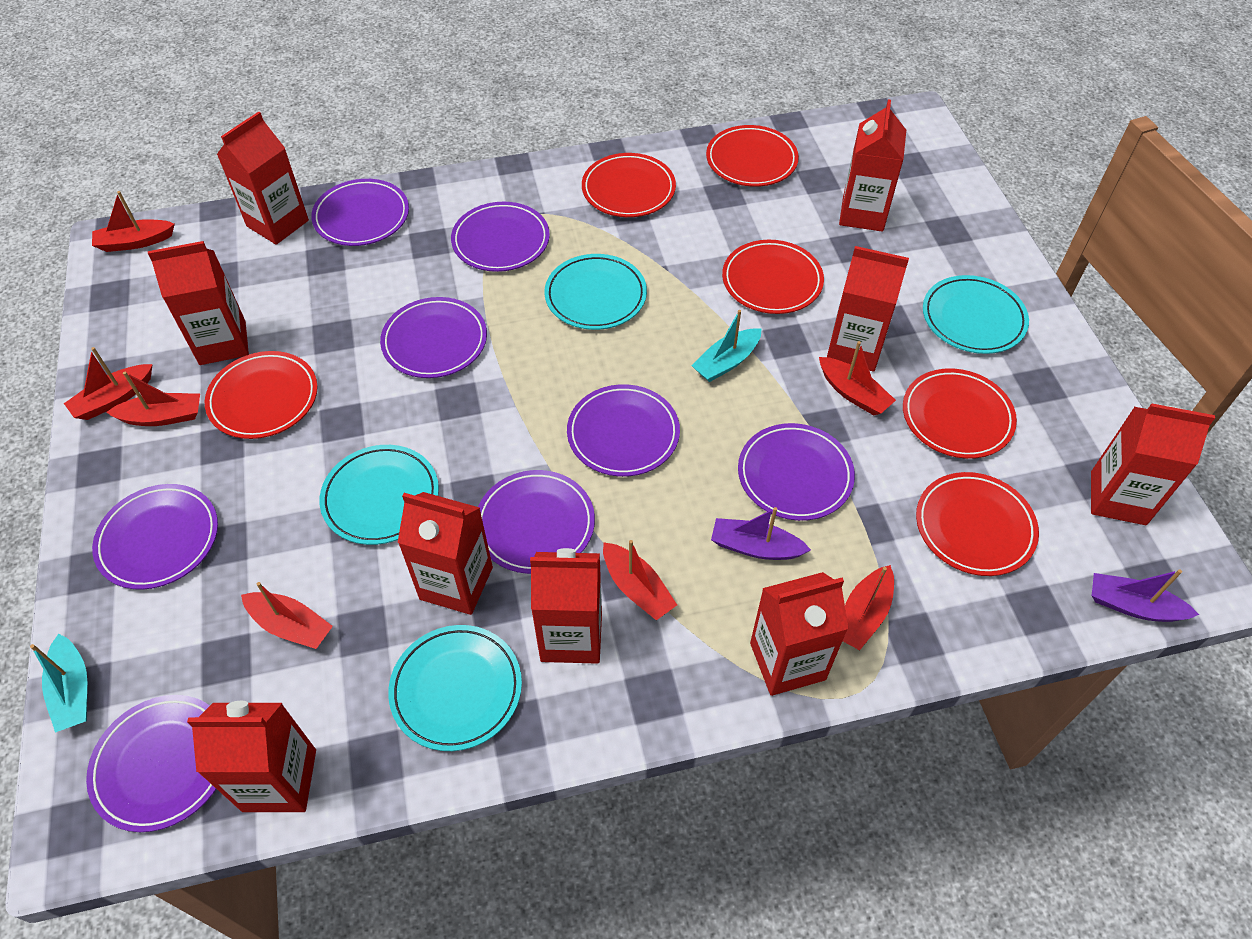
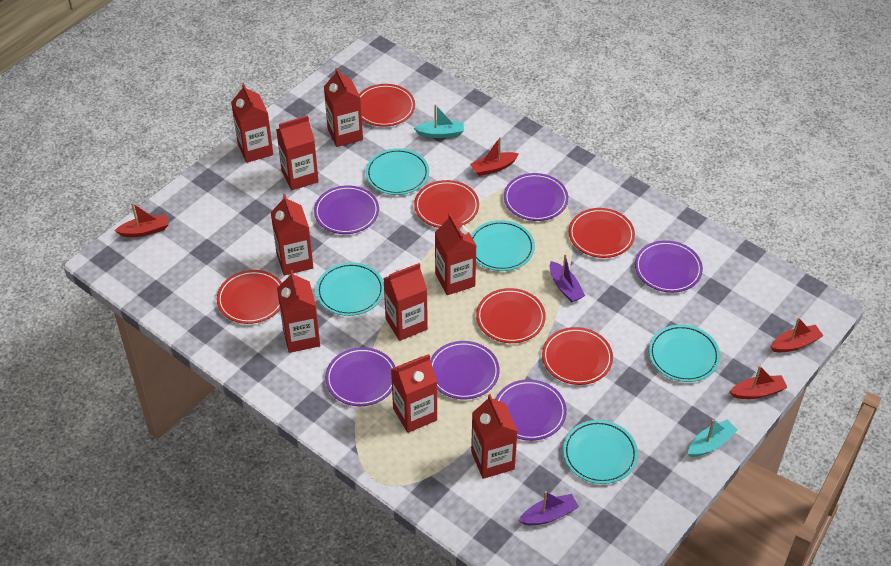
purple plate: 8 -> 6
red boat: 7 -> 4
turquoise plate: 4 -> 5

